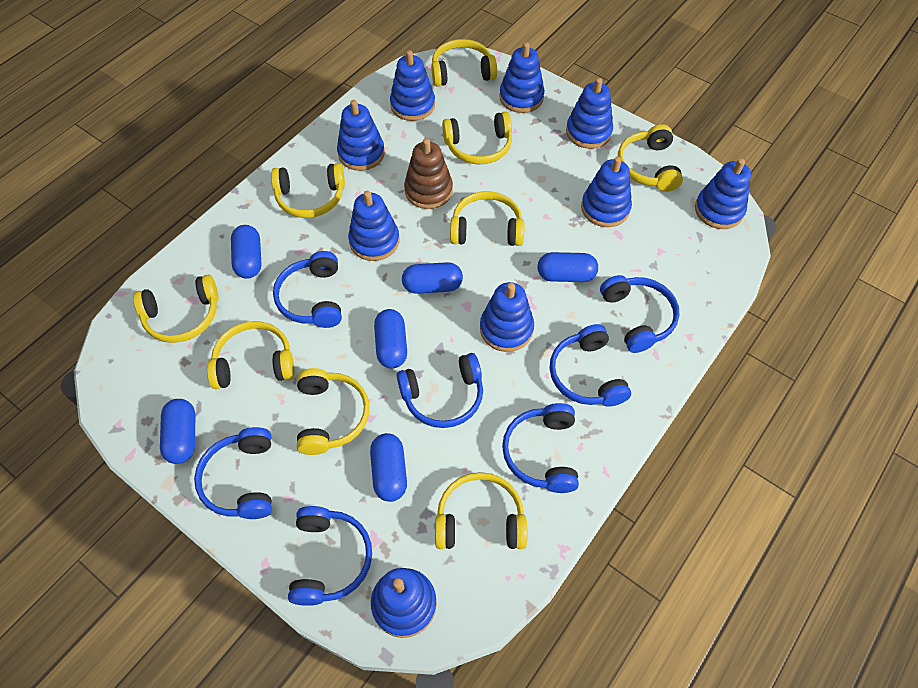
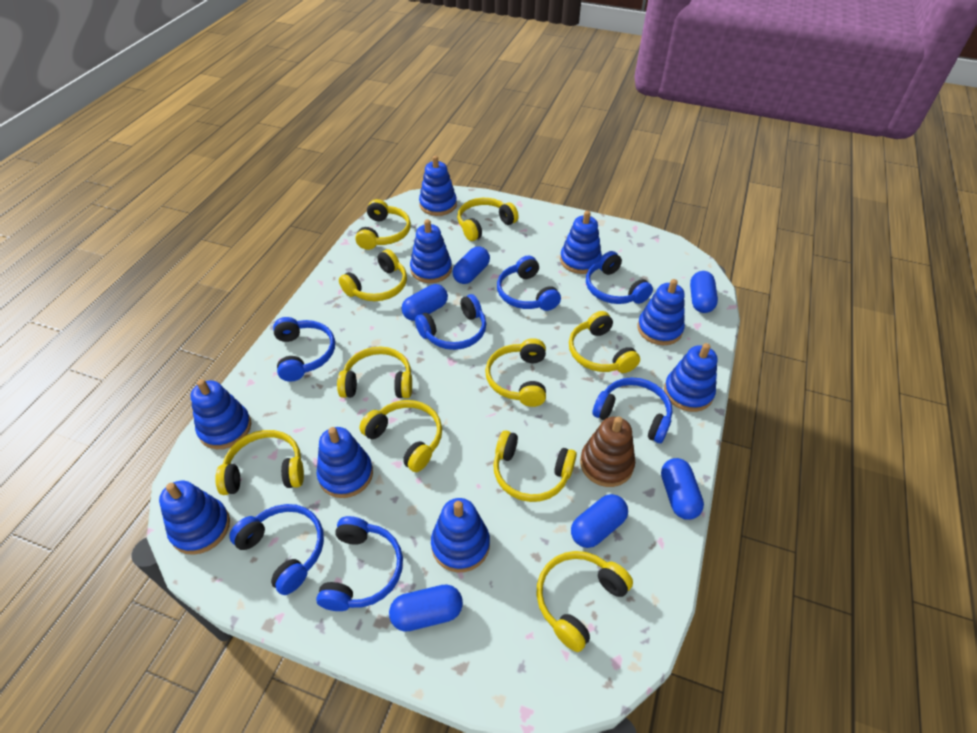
yellow headphones: 9 -> 10

